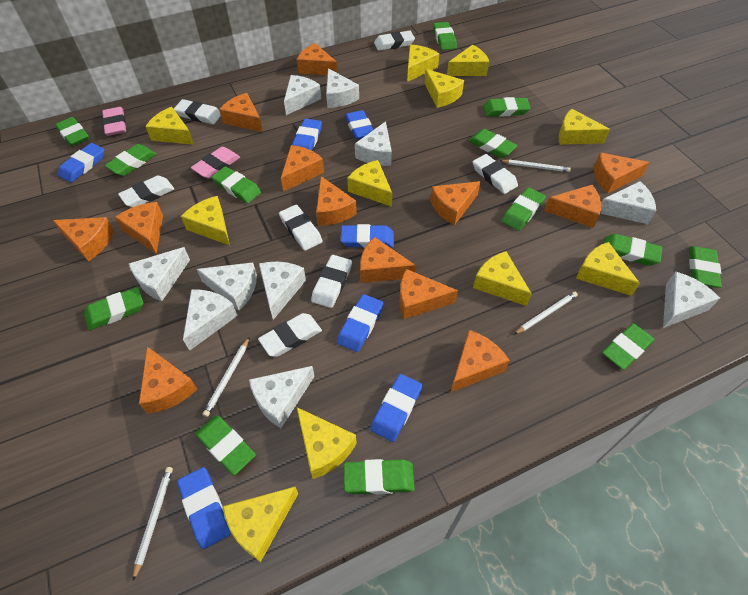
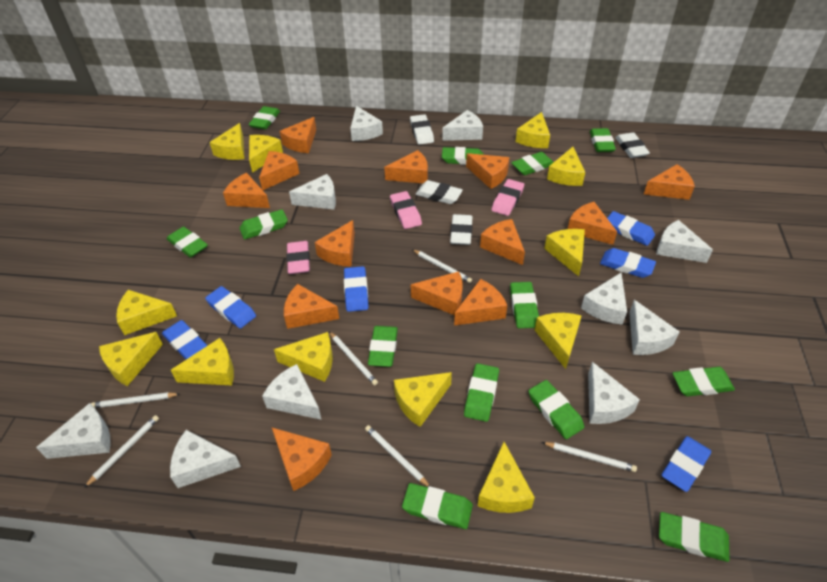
blue eraser: 7 -> 6
pink eraser: 2 -> 3
white eraser: 7 -> 4
white pencil: 4 -> 6
yellow cheese: 11 -> 12

